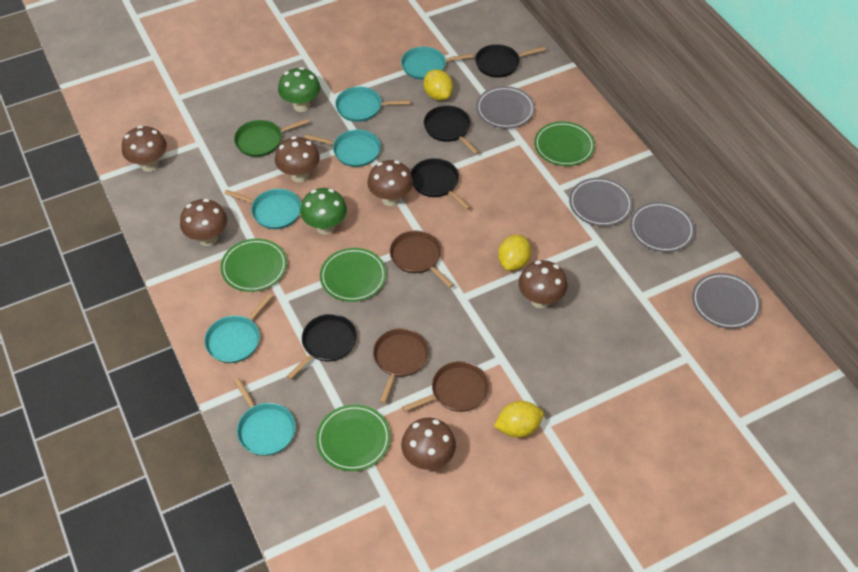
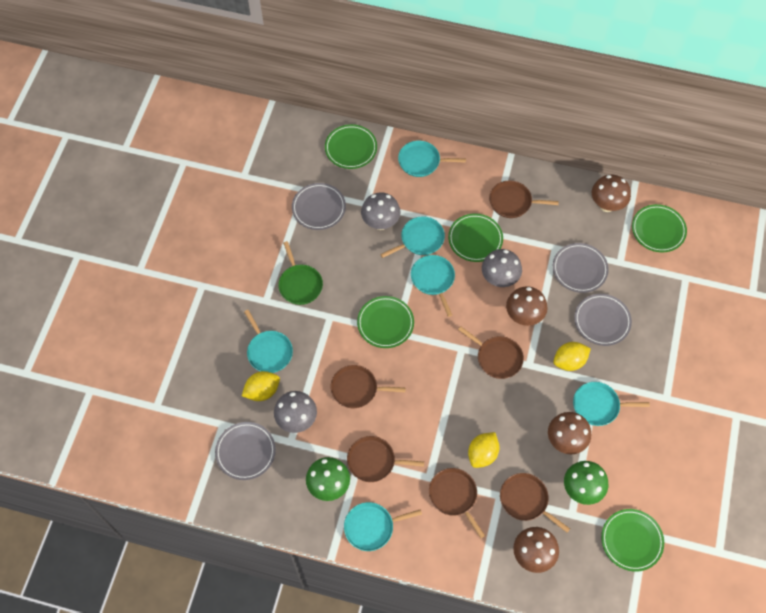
black pan: 4 -> 0
brown mushroom: 6 -> 4
brown pan: 3 -> 6
green plate: 4 -> 5
grey mushroom: 0 -> 3

